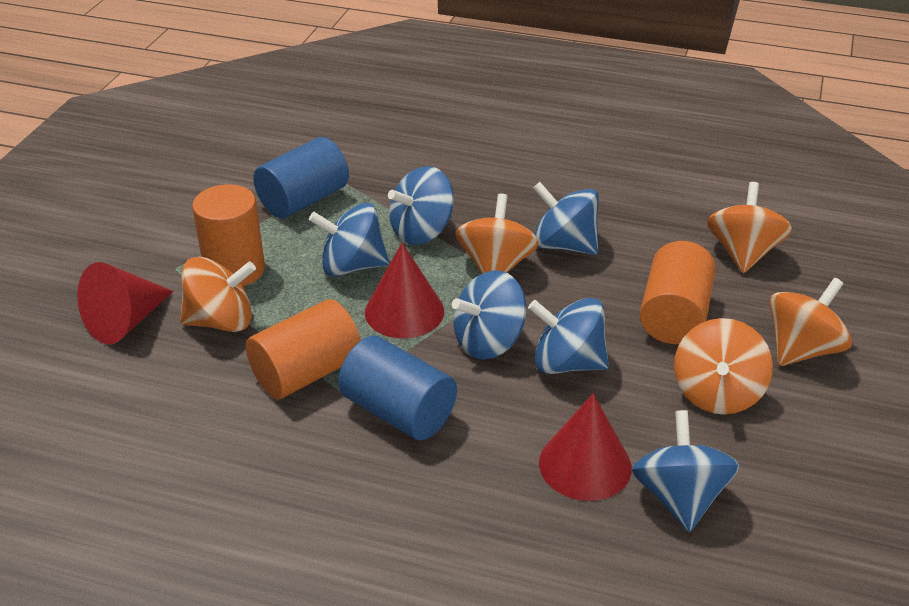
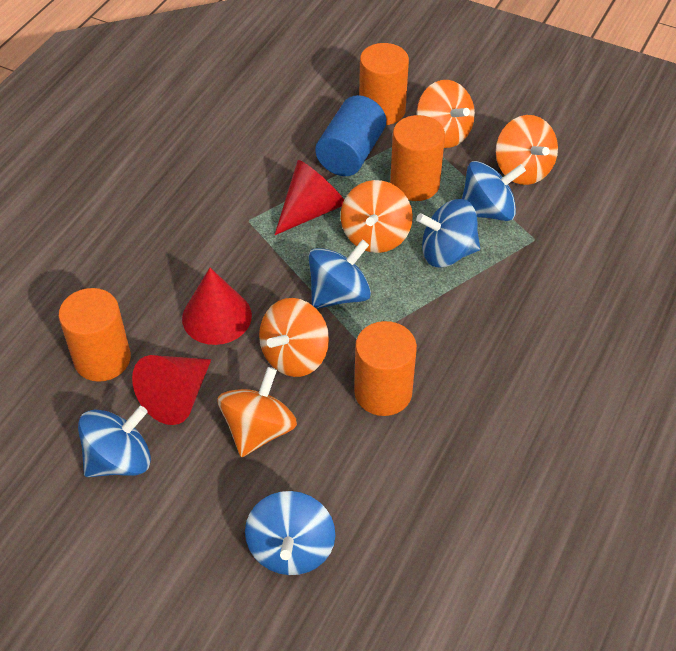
blue cylinder: 2 -> 1
blue spinning top: 6 -> 5
orange cylinder: 3 -> 4

